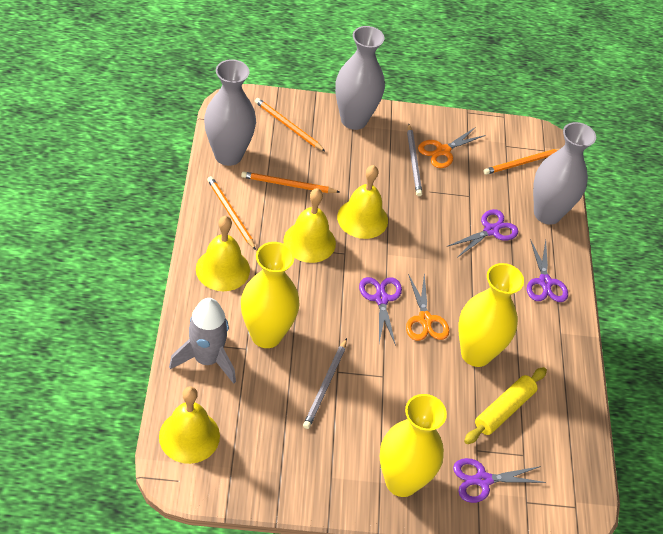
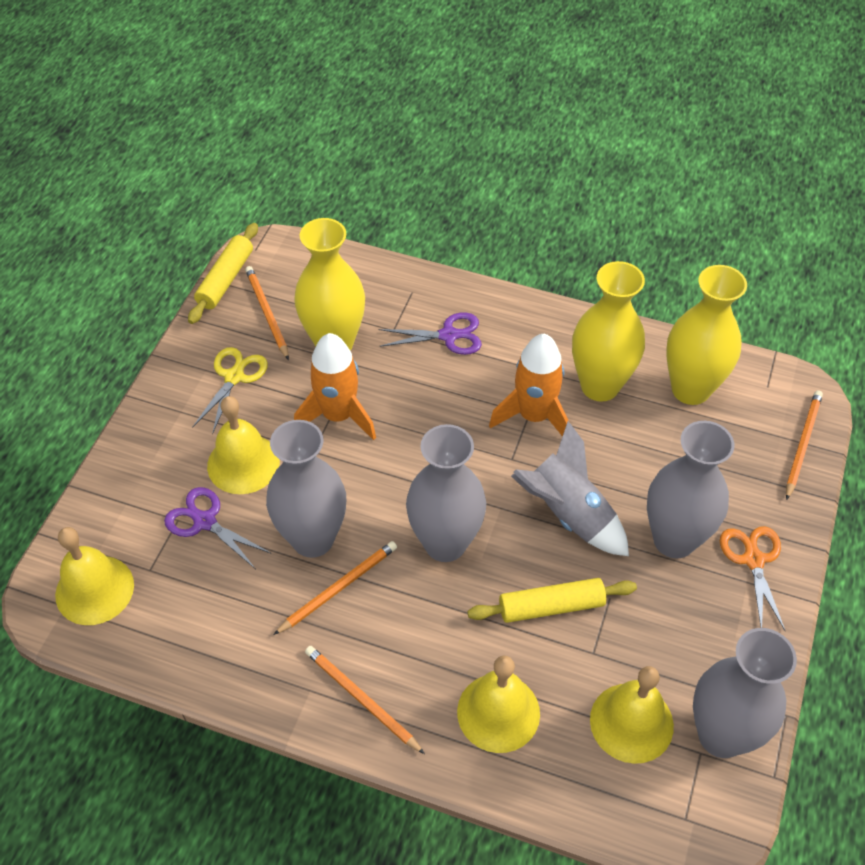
grey pencil: 2 -> 0
grey vase: 3 -> 4
orange rocket: 0 -> 2
orange scissors: 2 -> 1
purple scissors: 4 -> 2
yellow rolling pin: 1 -> 2
yellow scissors: 0 -> 1

